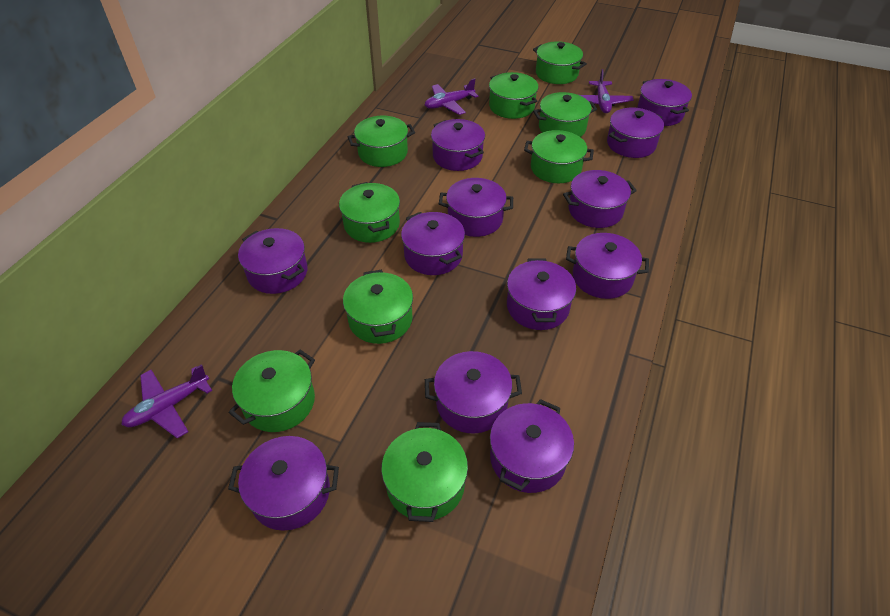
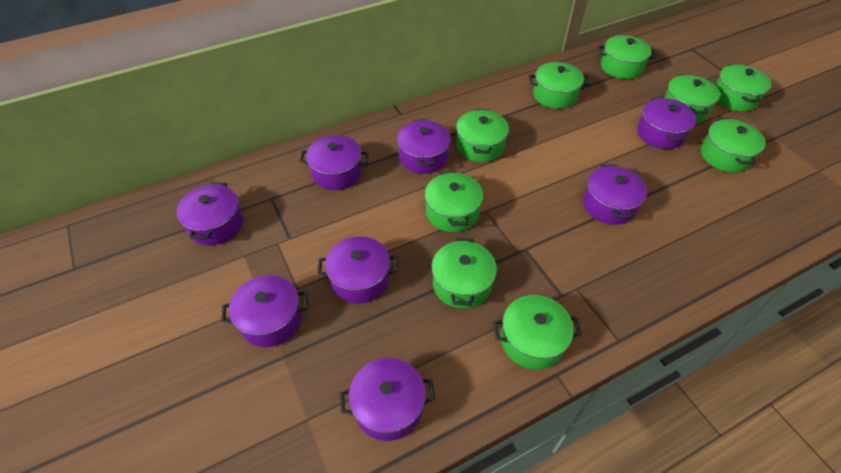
purple plane: 3 -> 0
purple pot: 12 -> 8

